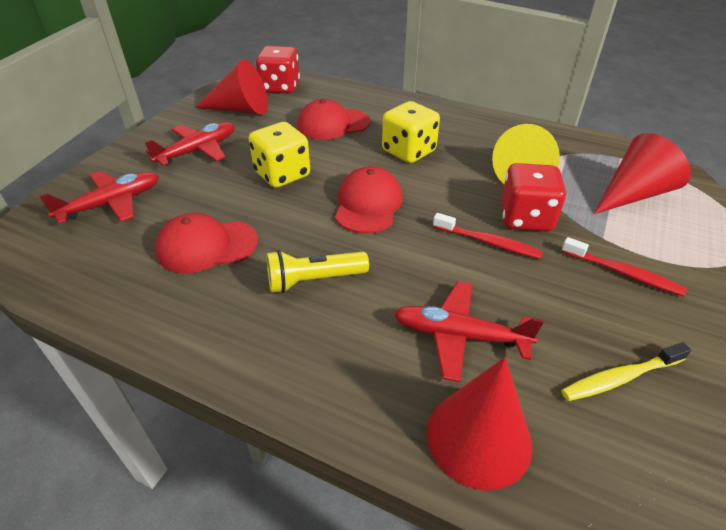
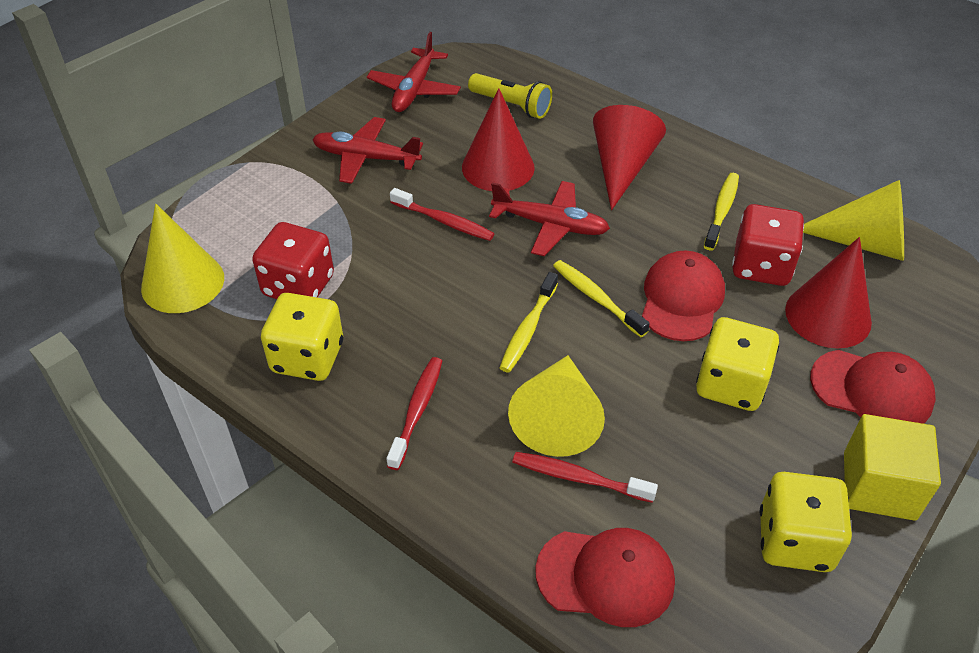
red toothbrush: 2 -> 3
yellow cone: 1 -> 3
yellow cube: 0 -> 1
yellow dice: 2 -> 3
yellow toothbrush: 1 -> 3

